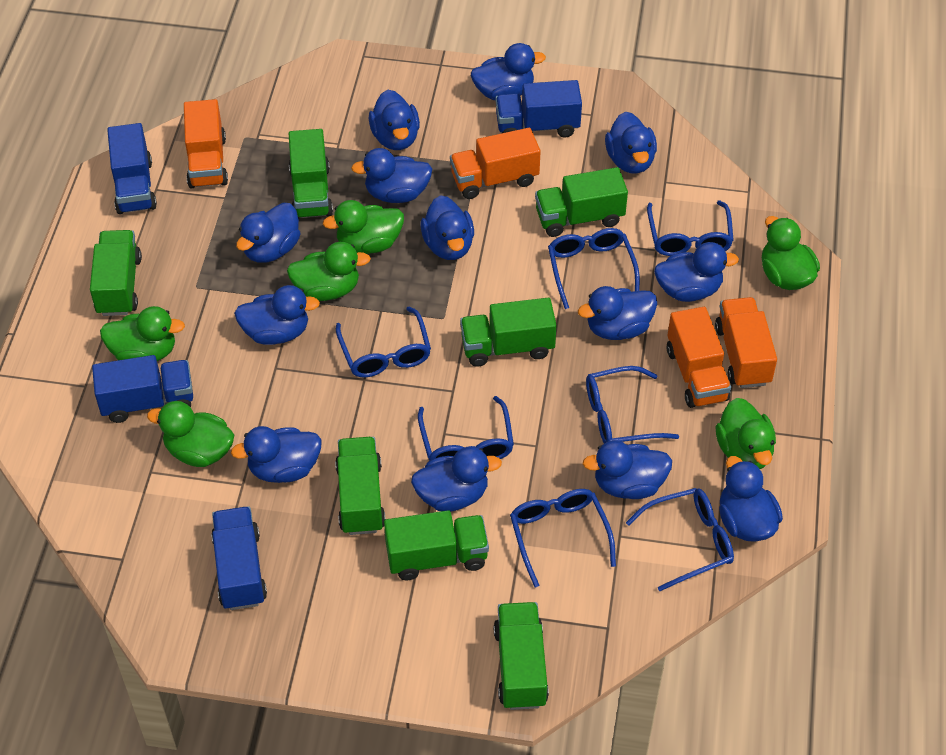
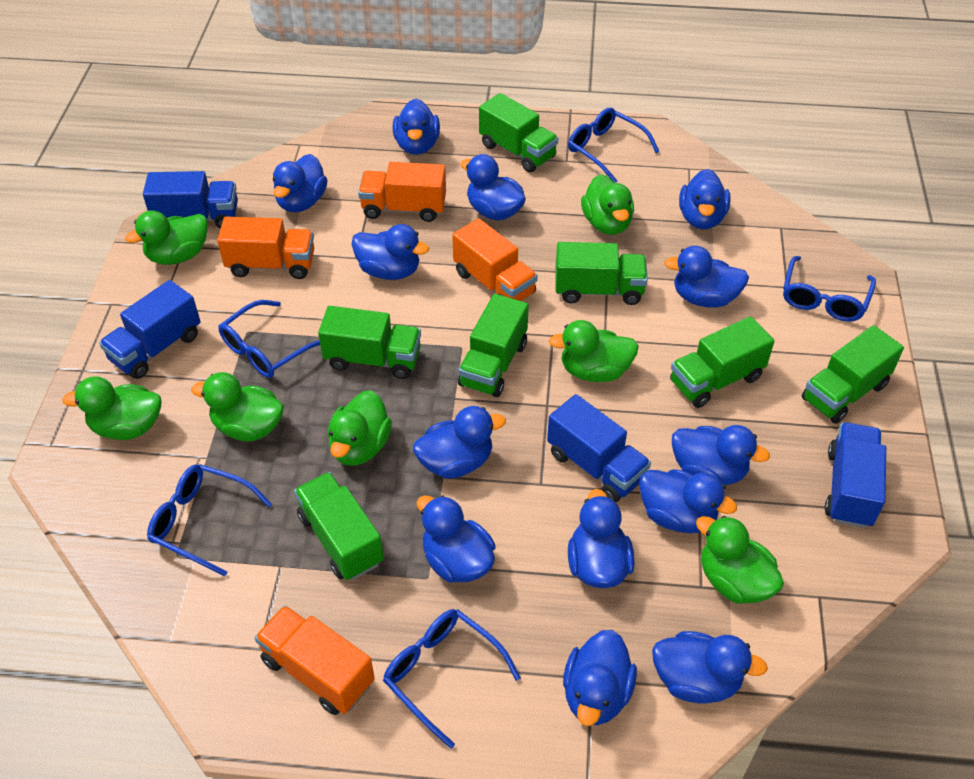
blue glasses: 7 -> 5
green duck: 6 -> 7

